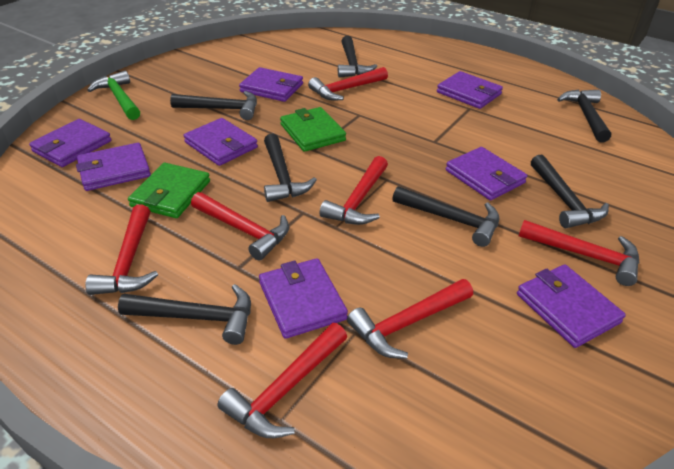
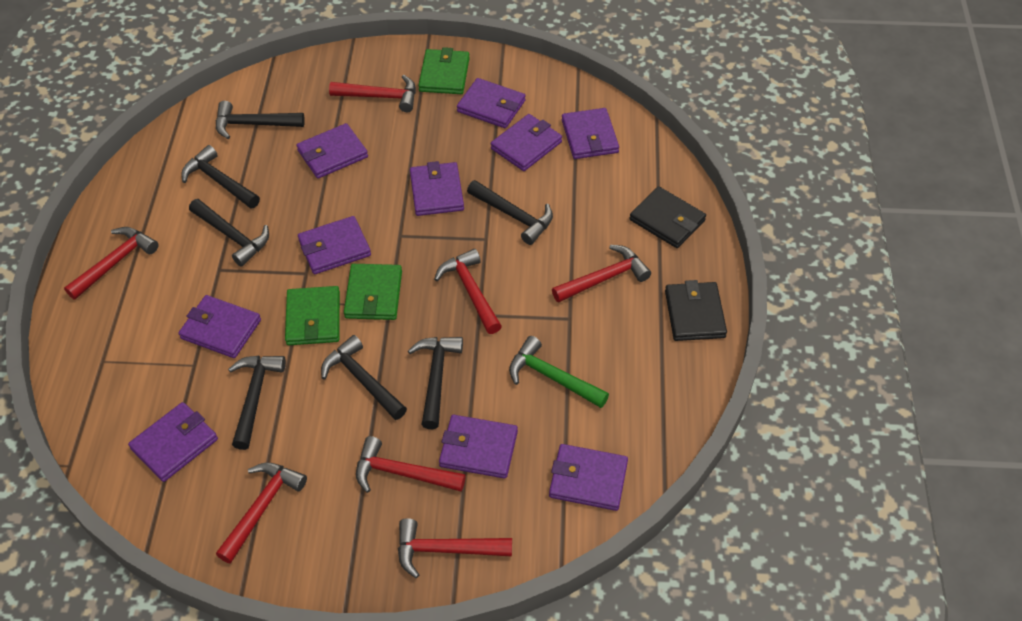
black wallet: 0 -> 2
green wallet: 2 -> 3
purple wallet: 8 -> 10

